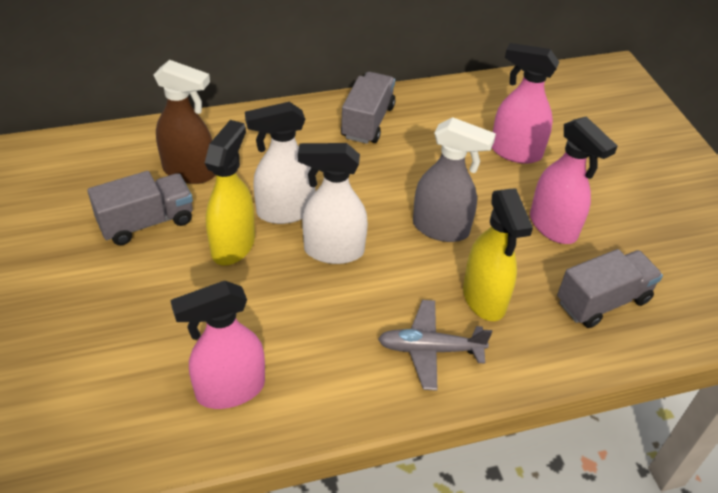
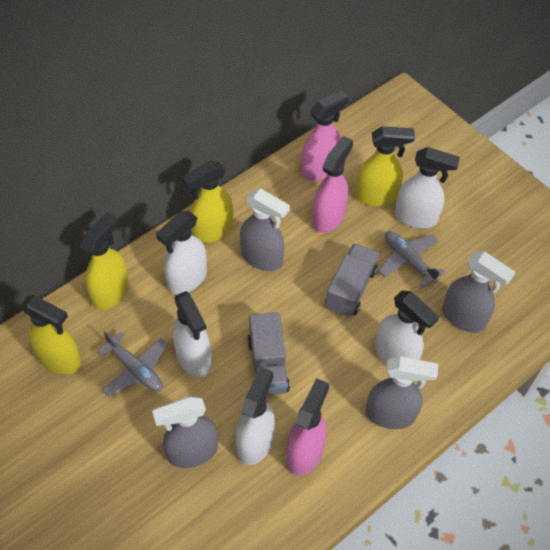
brown spray bottle: 1 -> 0
grey plane: 1 -> 2
grey spray bottle: 1 -> 4
grey truck: 3 -> 2
white spray bottle: 2 -> 5
yellow spray bottle: 2 -> 4

